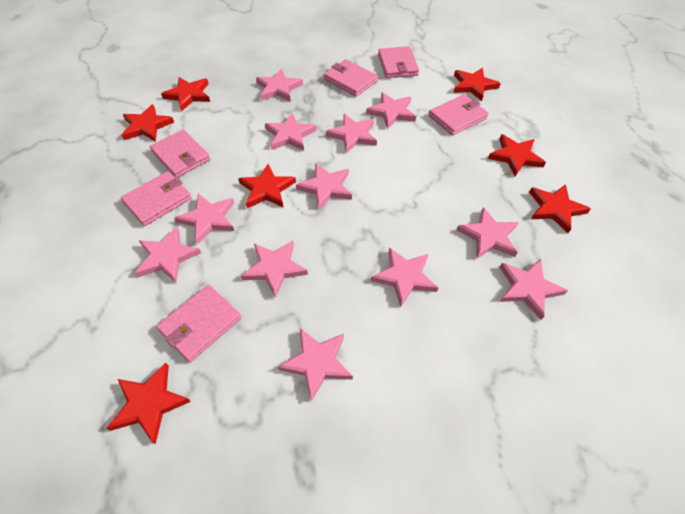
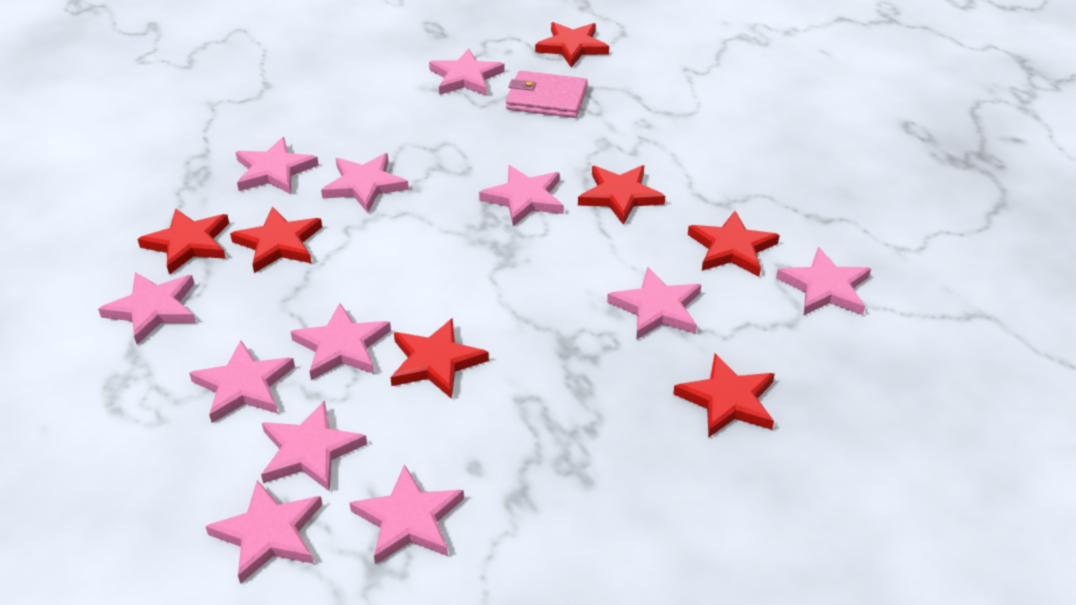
pink wallet: 6 -> 1

